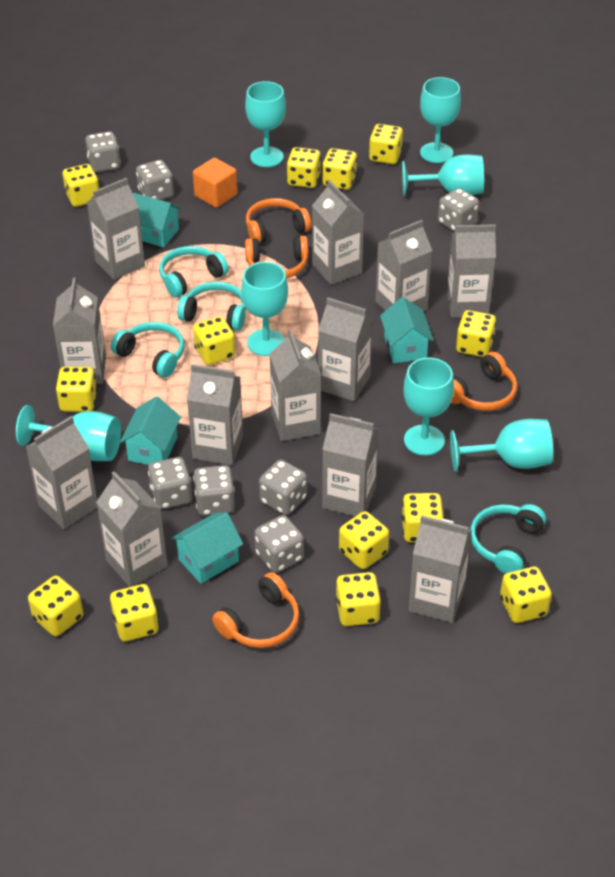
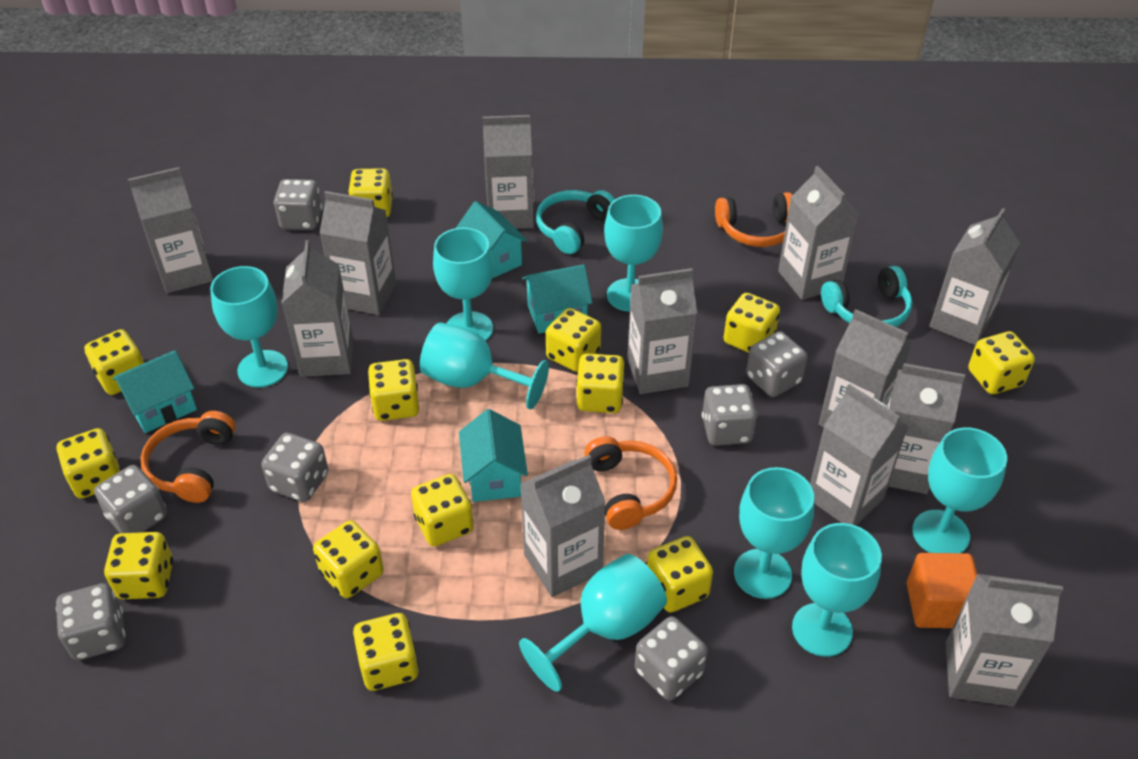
orange headphones: 4 -> 3
turquoise goblet: 7 -> 8
turquoise headphones: 4 -> 2

